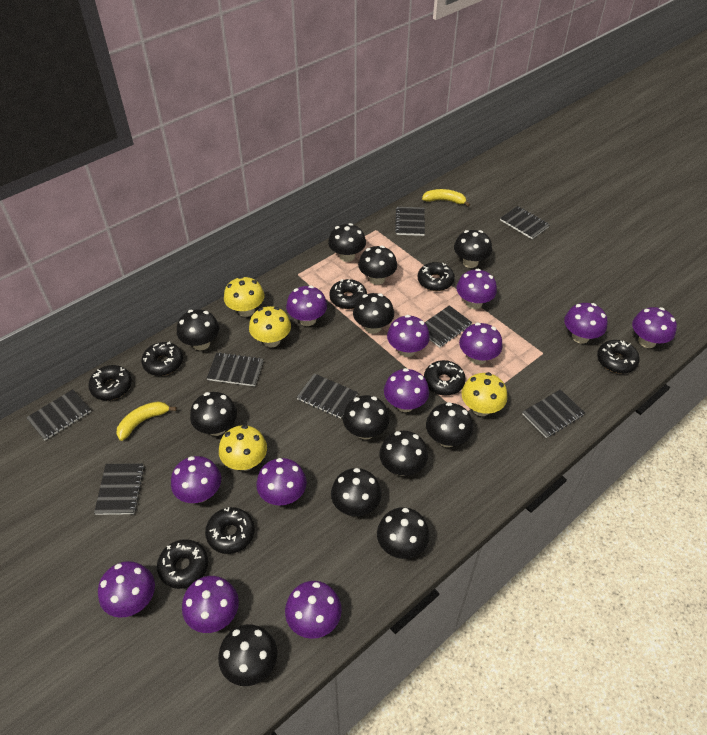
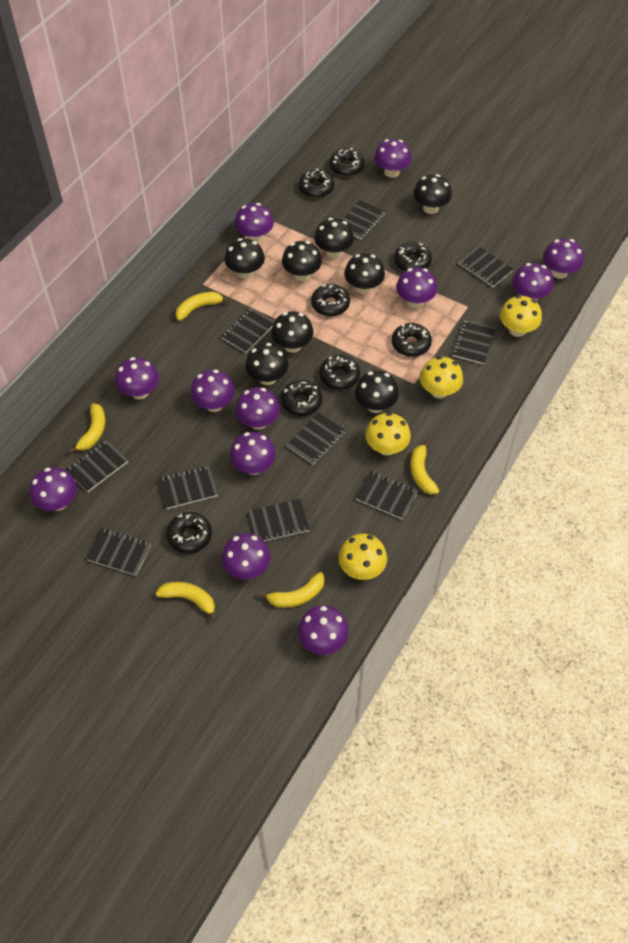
black mushroom: 12 -> 8
black notebook: 8 -> 10
yellow banana: 2 -> 5

